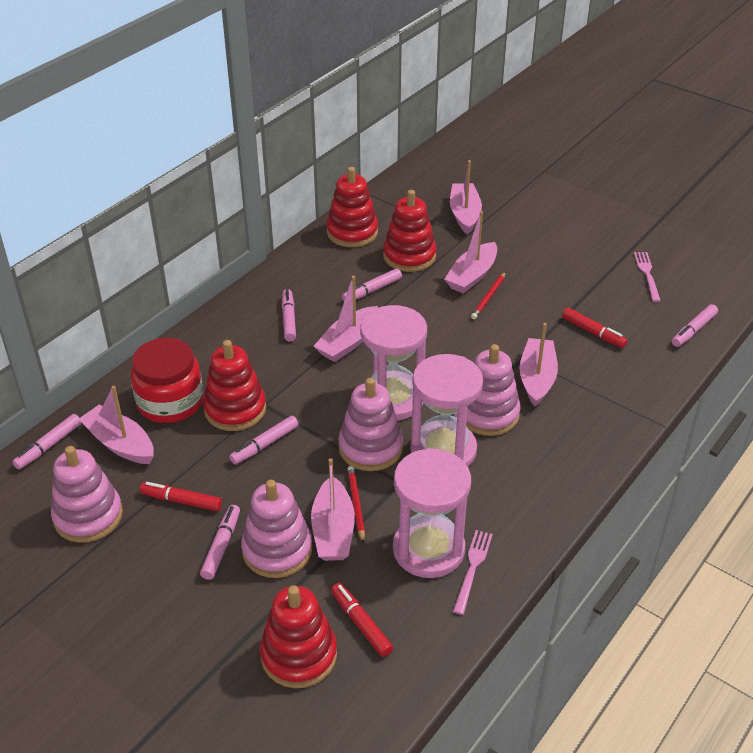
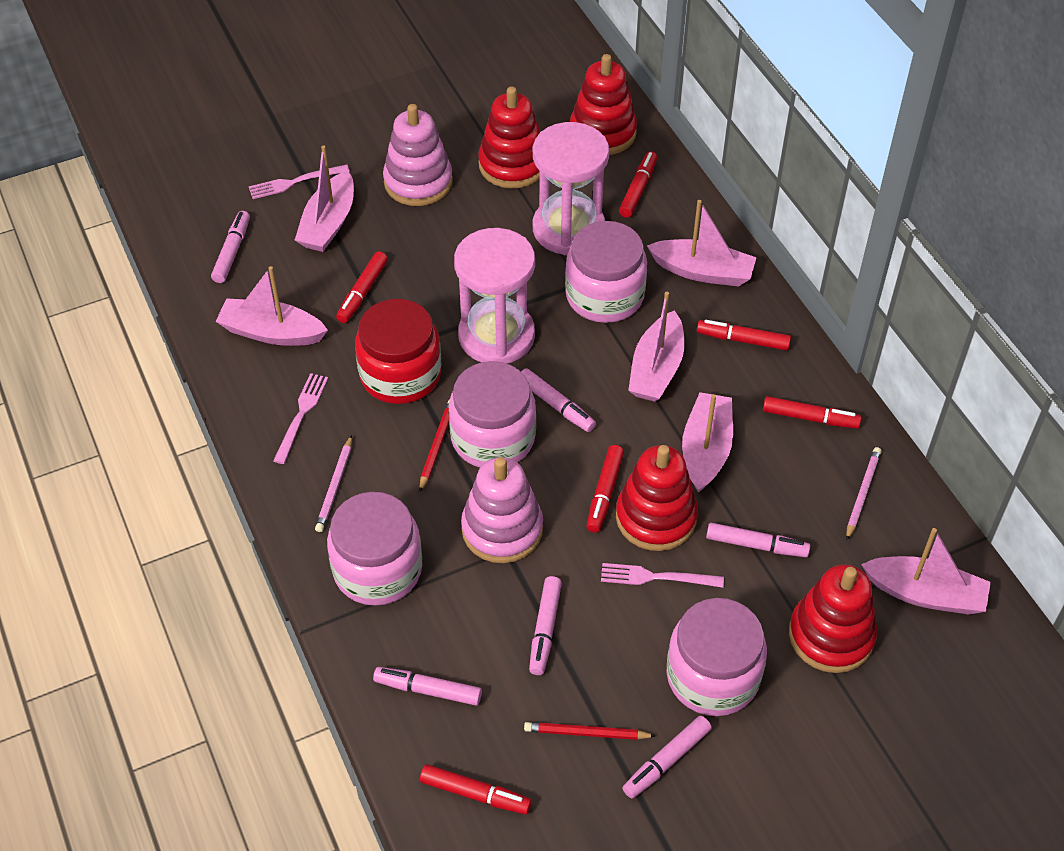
pink fork: 2 -> 3
pink hourglass: 3 -> 2
pink jar: 0 -> 4
pink pencil: 0 -> 2
pink stacking toy: 4 -> 2
red marker: 3 -> 6

